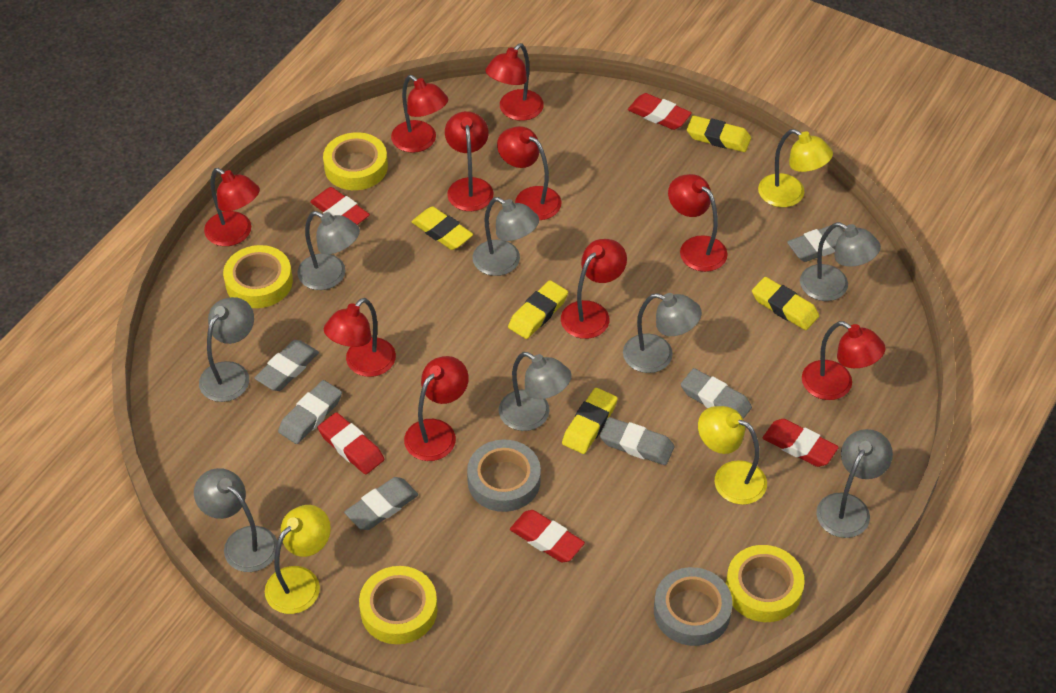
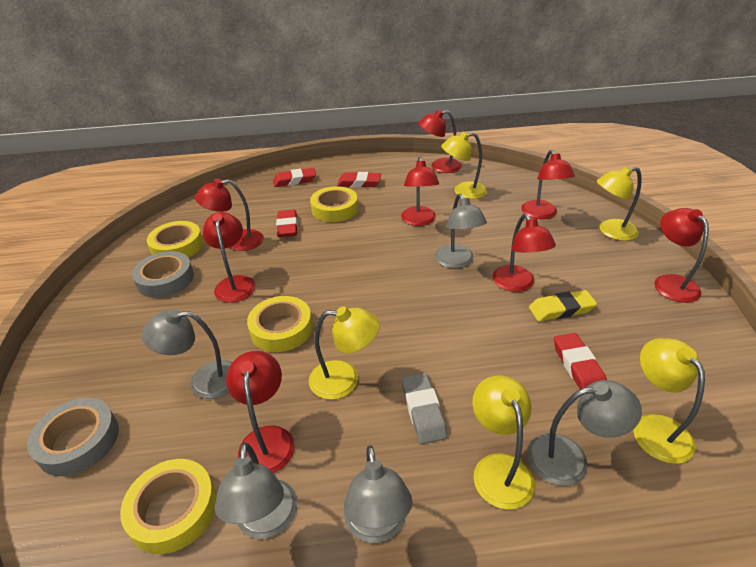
grey eraser: 6 -> 1
grey lamp: 8 -> 5
red eraser: 5 -> 4
red lamp: 10 -> 8
yellow eraser: 5 -> 1
yellow lamp: 3 -> 5

